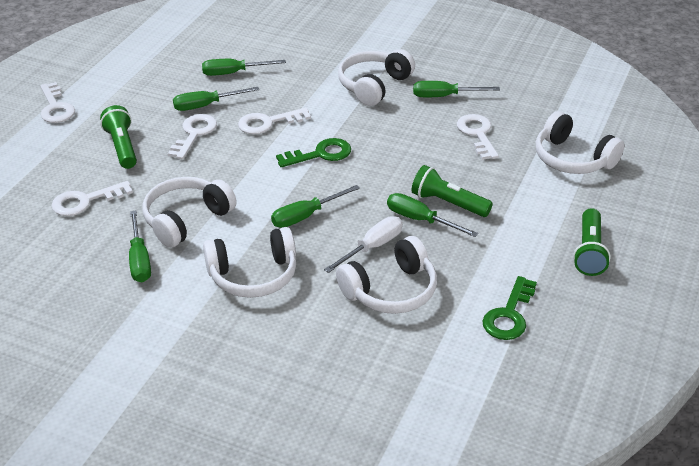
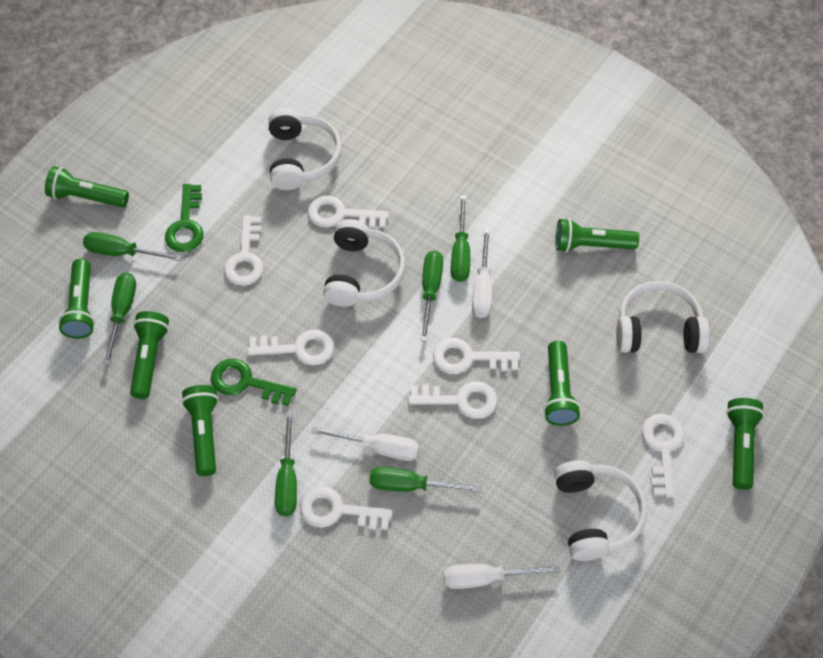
green flashlight: 3 -> 7
white headphones: 5 -> 4
white key: 5 -> 7
white screwdriver: 1 -> 3

